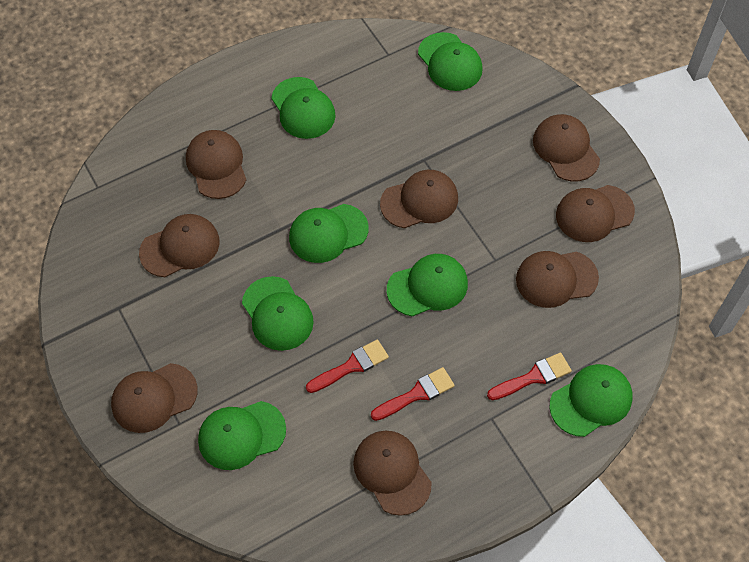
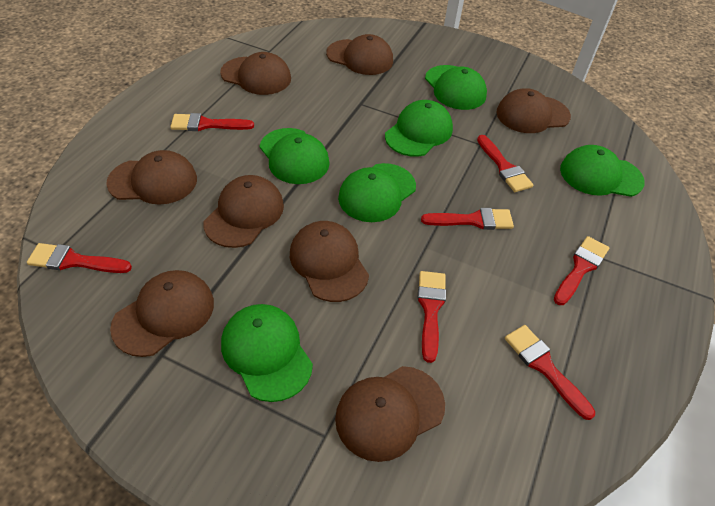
green cap: 7 -> 6
red brush: 3 -> 7

